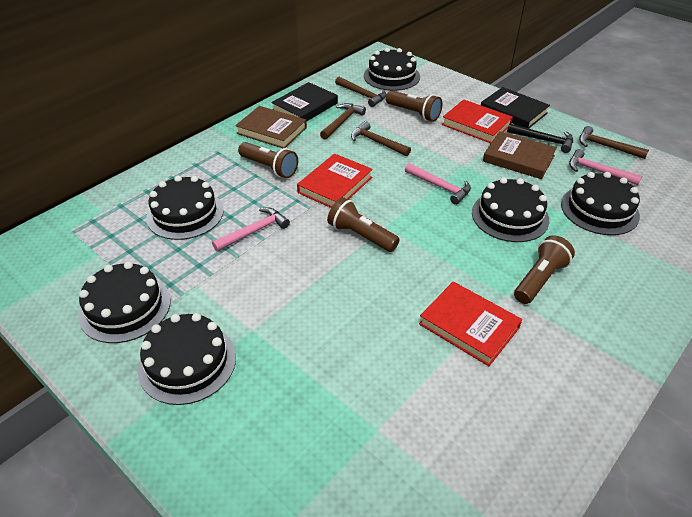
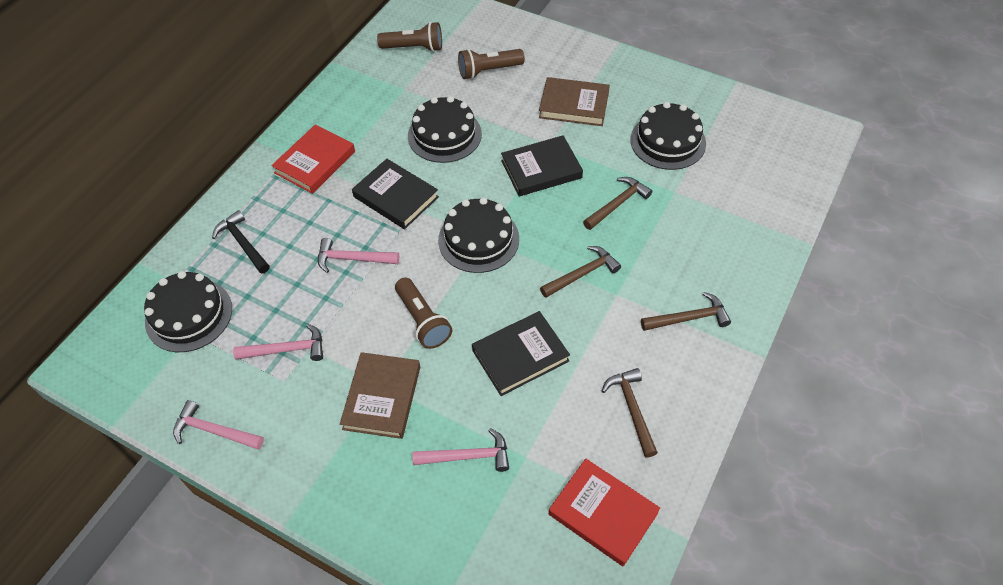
black book: 2 -> 3
black cake: 6 -> 4
brown flashlight: 4 -> 3
pink hammer: 3 -> 4
red book: 3 -> 2

